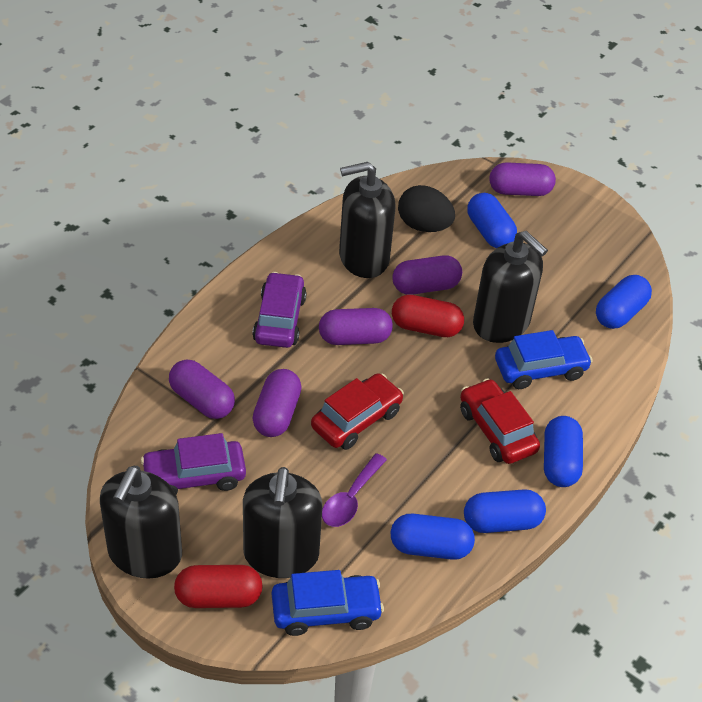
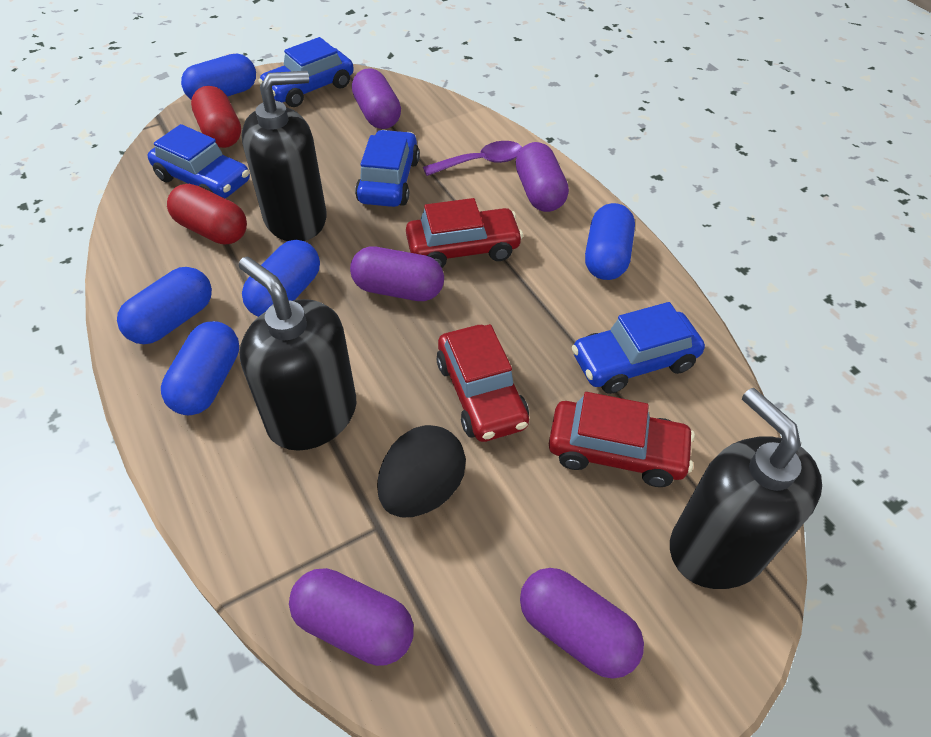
black soap dispenser: 4 -> 3
blue car: 2 -> 4
purple car: 2 -> 0
red car: 2 -> 3

